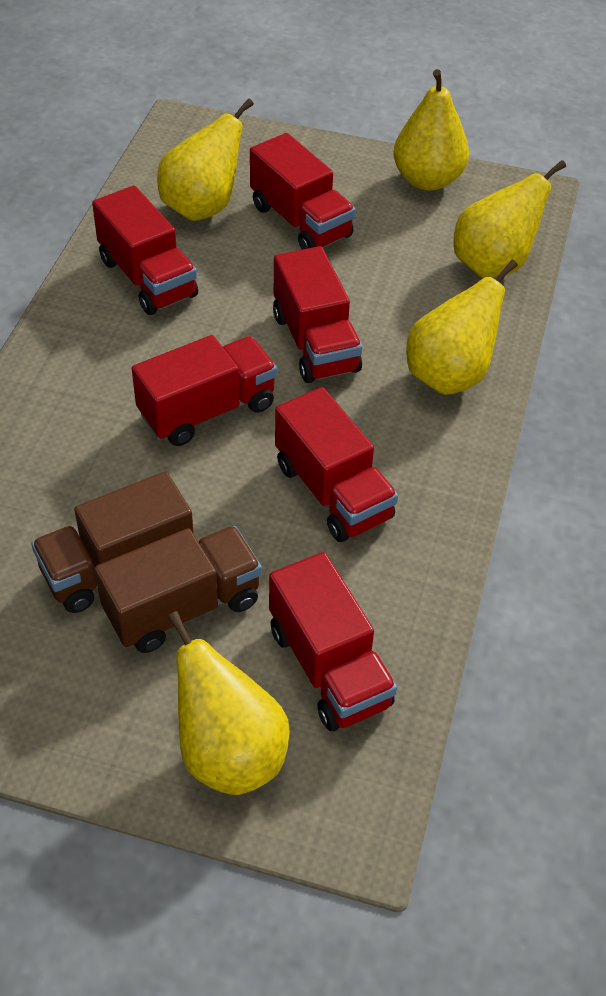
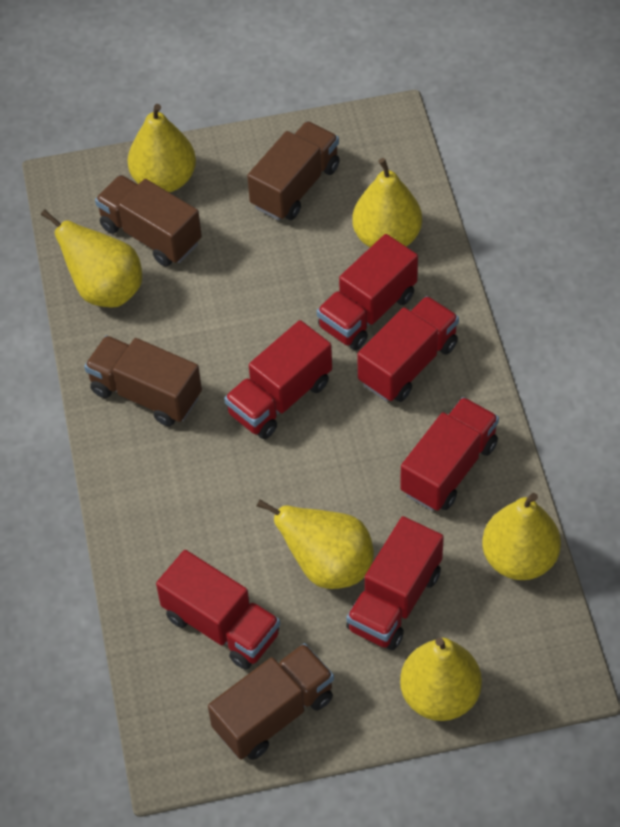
brown truck: 2 -> 4
yellow pear: 5 -> 6

